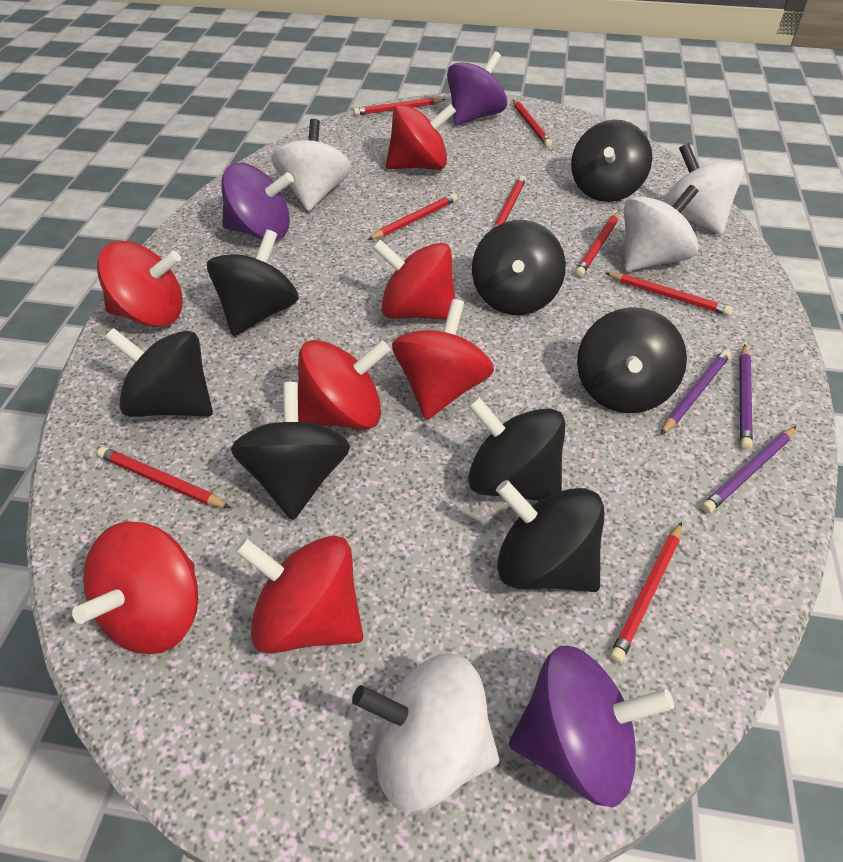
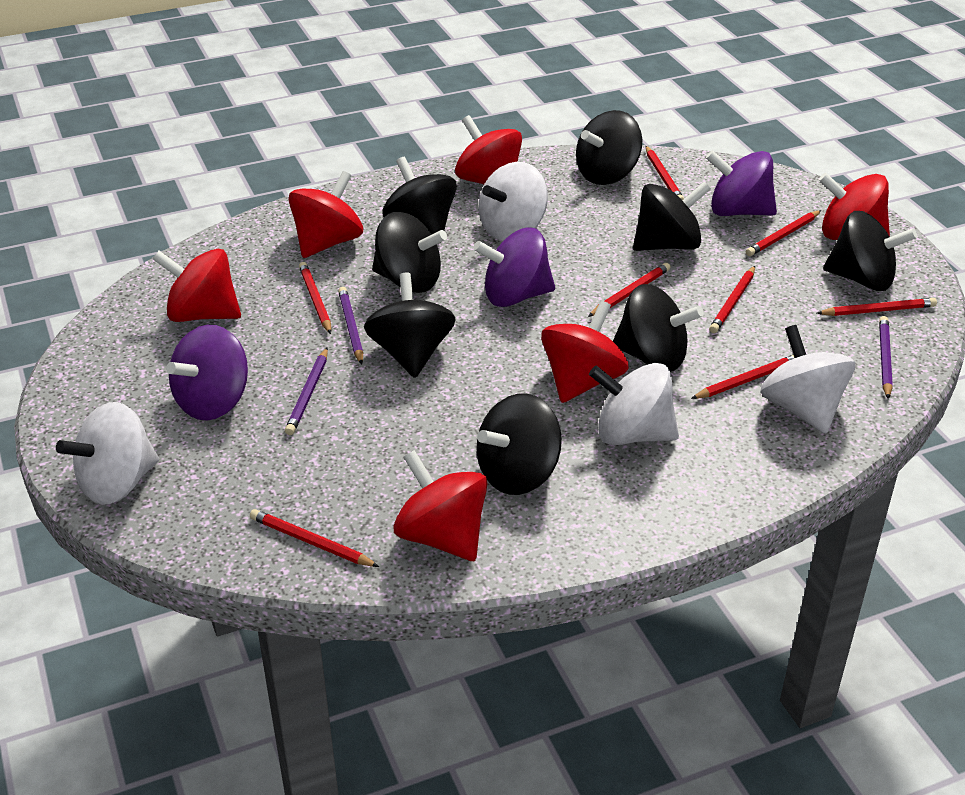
red spinning top: 7 -> 6

